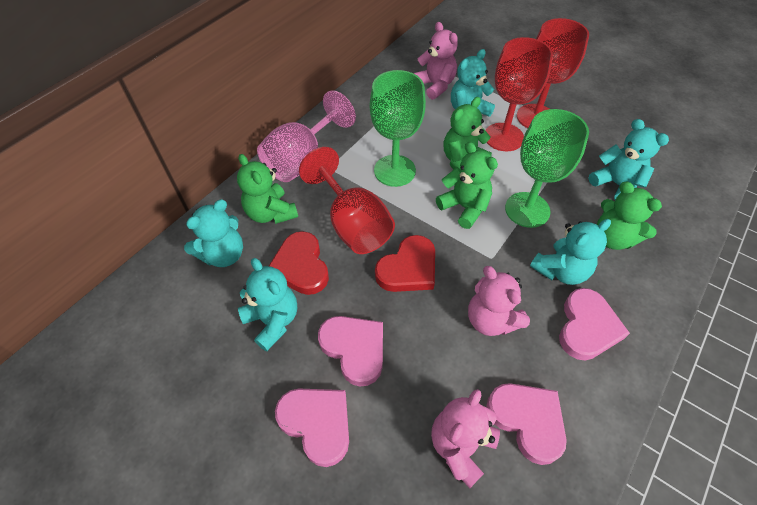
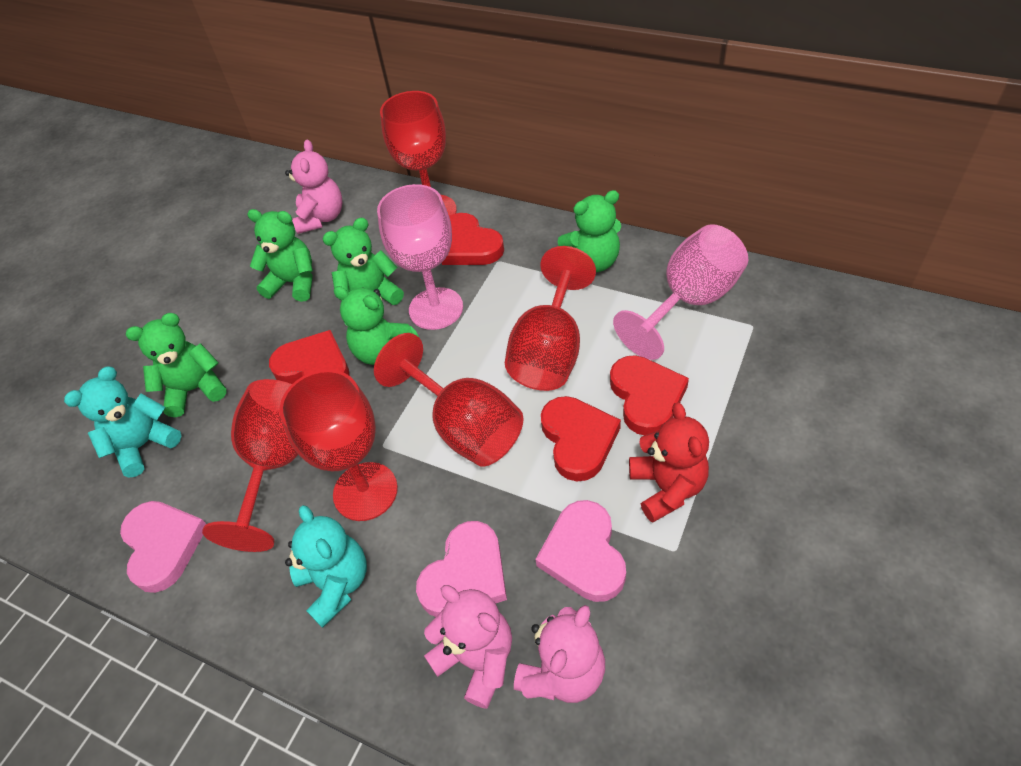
green goblet: 2 -> 0
green teddy bear: 4 -> 5
pink goblet: 1 -> 2
pink heart: 4 -> 3
red goblet: 3 -> 5
red heart: 2 -> 4
red teddy bear: 0 -> 1
turquoise teddy bear: 5 -> 2

